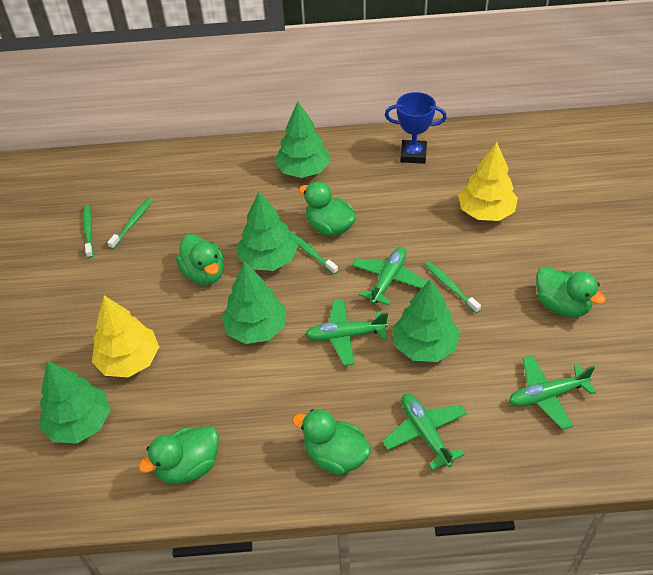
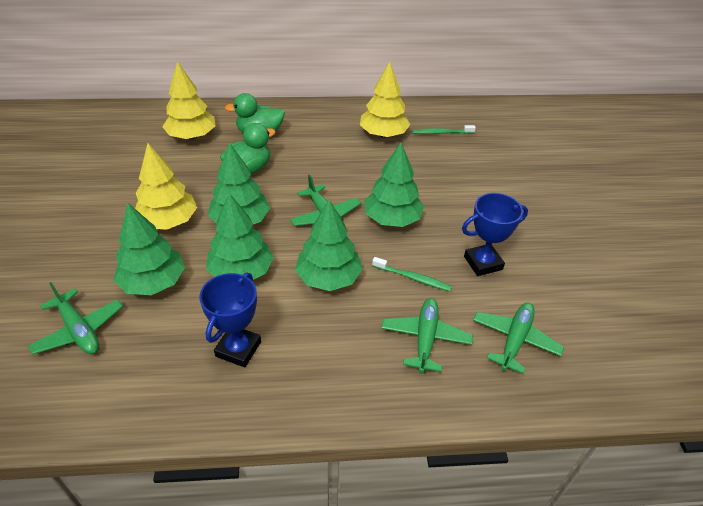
blue trophy: 1 -> 2
green duck: 5 -> 2
green toothbrush: 4 -> 2
yellow tree: 2 -> 3

